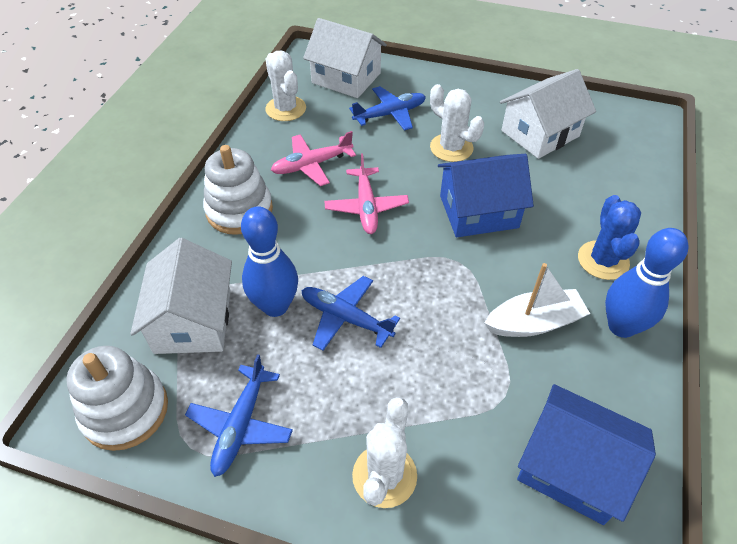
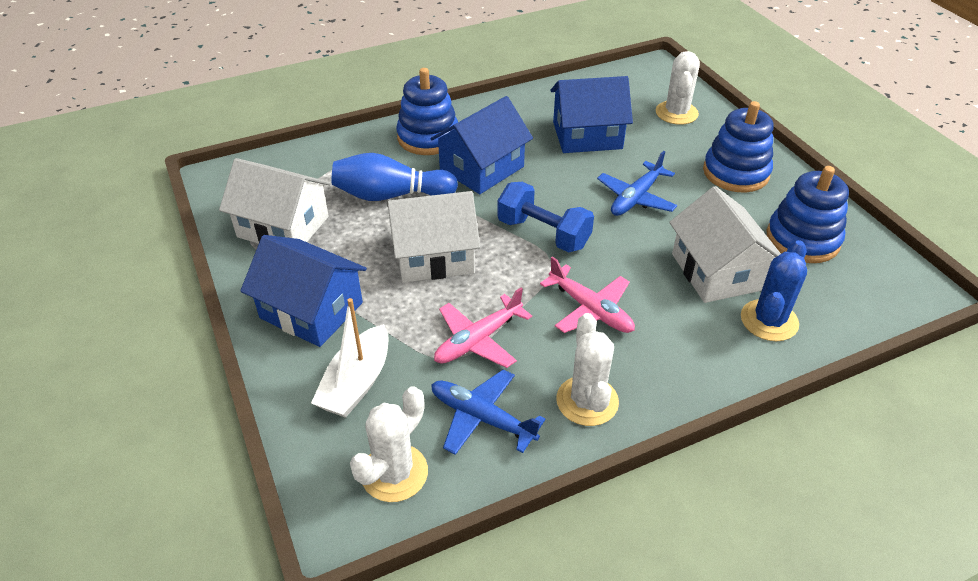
blue bowling pin: 2 -> 1
blue dumbbell: 0 -> 1
blue house: 2 -> 3
blue plane: 3 -> 2
blue stacking toy: 0 -> 3
white stacking toy: 2 -> 0

